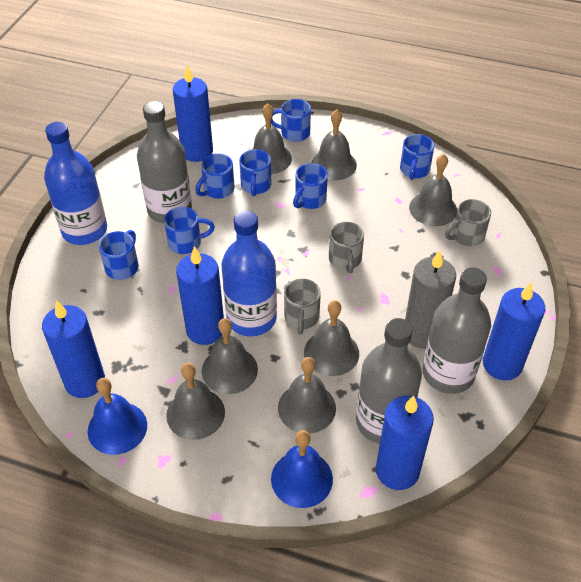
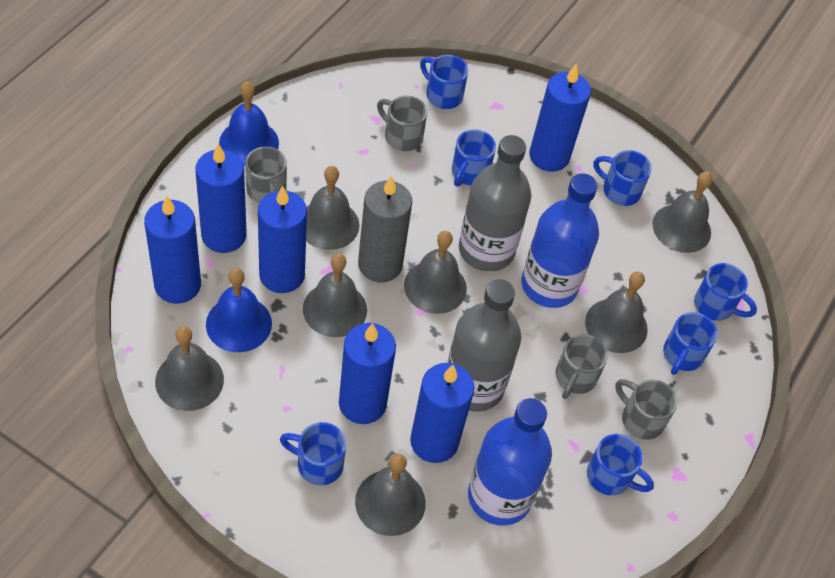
blue candle: 5 -> 6
grey bottle: 3 -> 2
grey mug: 3 -> 4

